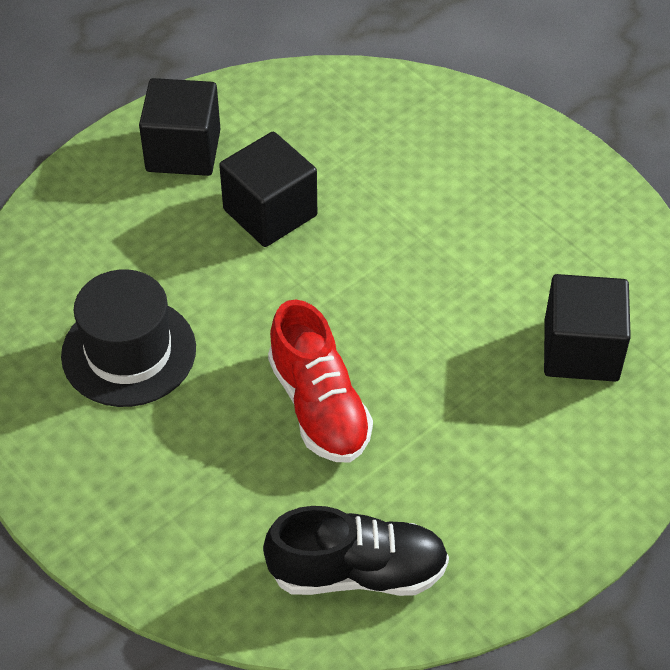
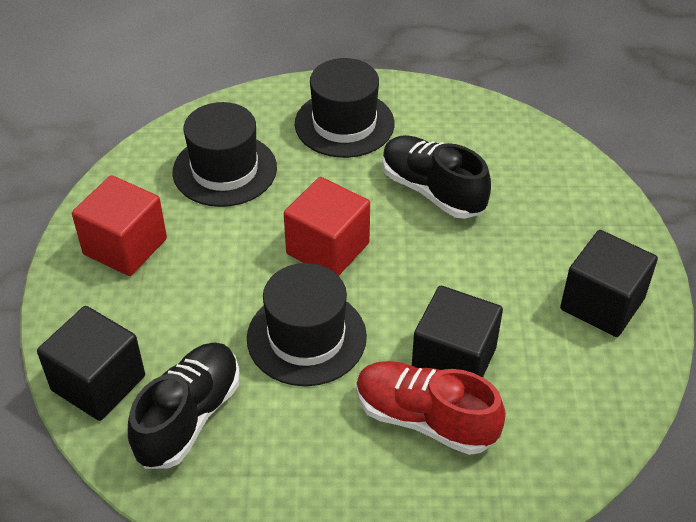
black hat: 1 -> 3
black shoe: 1 -> 2
red cube: 0 -> 2

